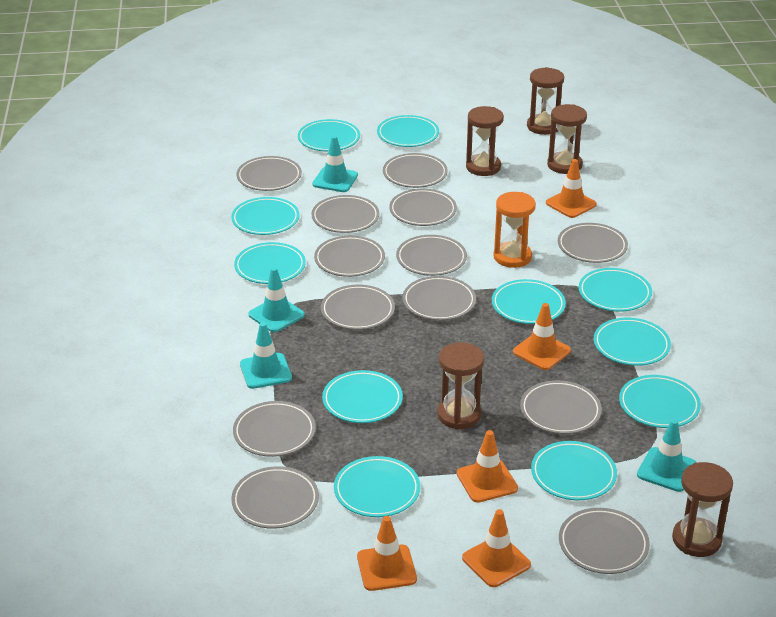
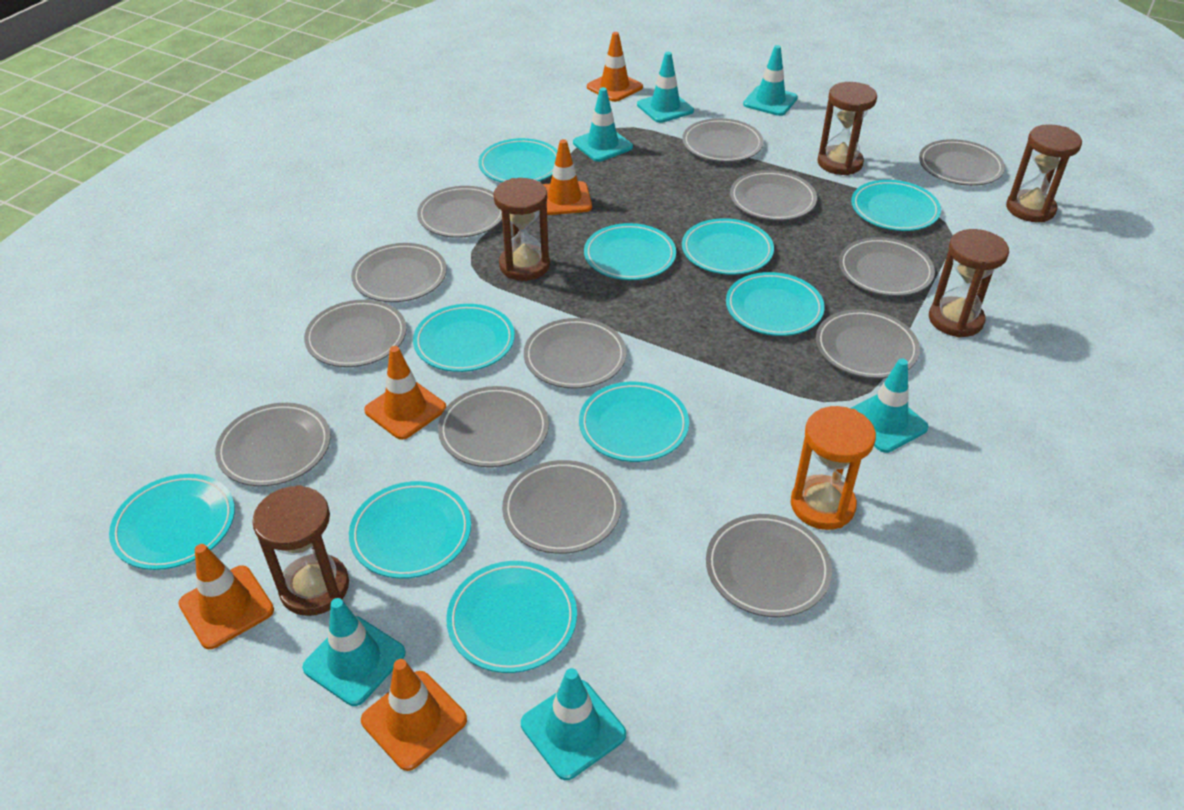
turquoise plate: 11 -> 10
turquoise traffic cone: 4 -> 6

